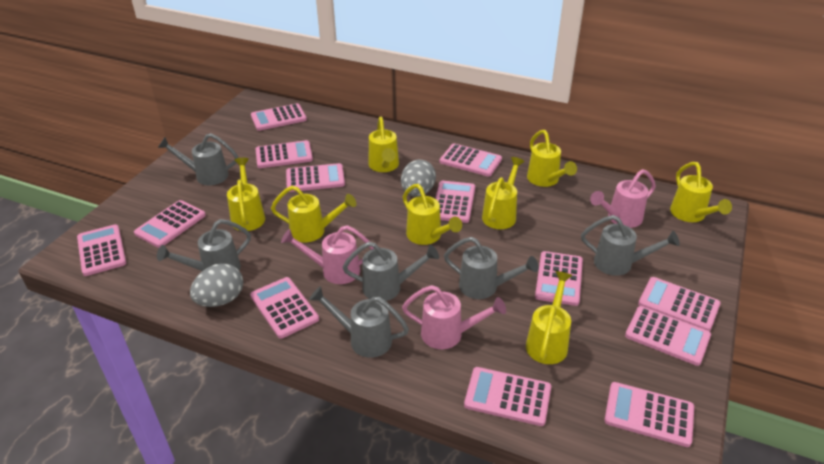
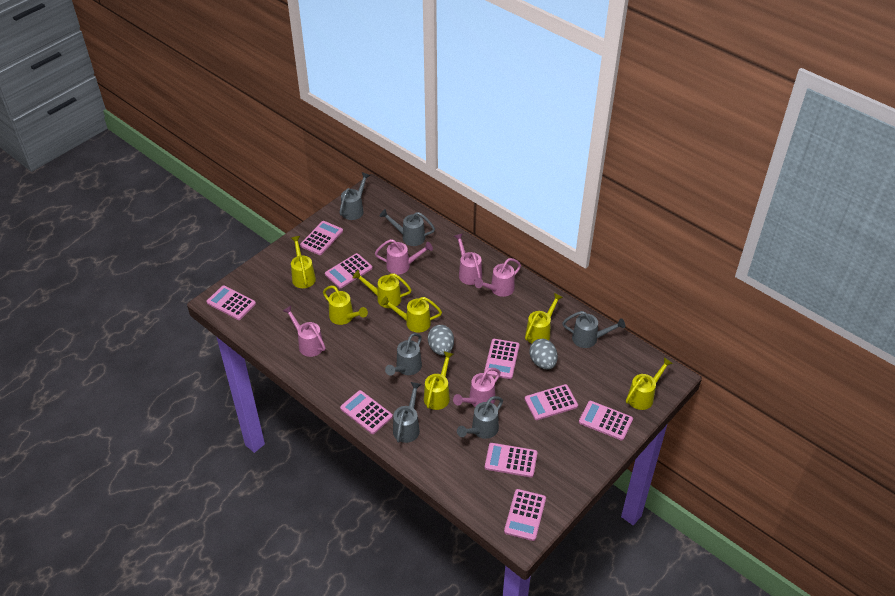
pink calculator: 13 -> 9
pink watering can: 3 -> 5
yellow watering can: 8 -> 7

